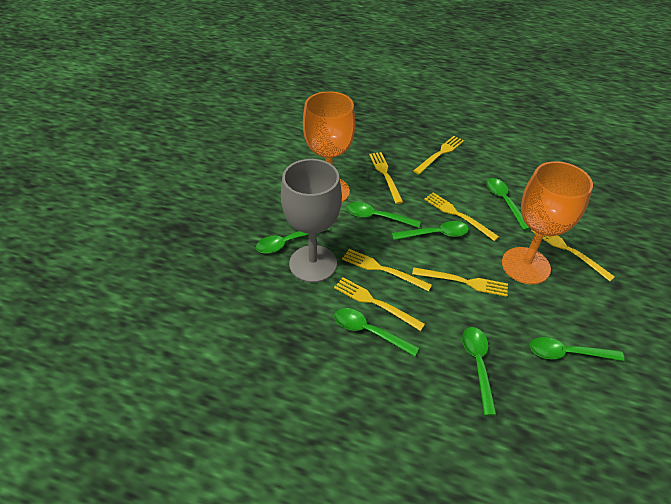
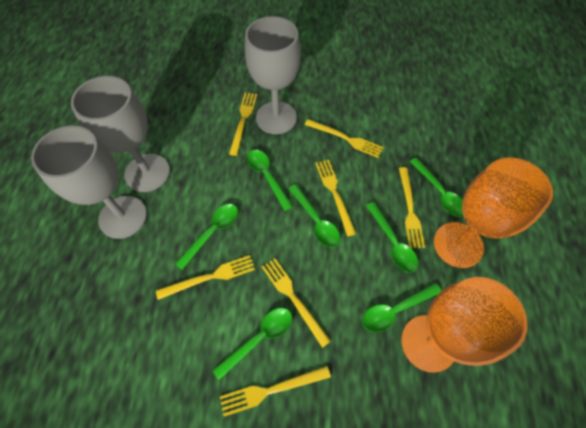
grey goblet: 1 -> 3

